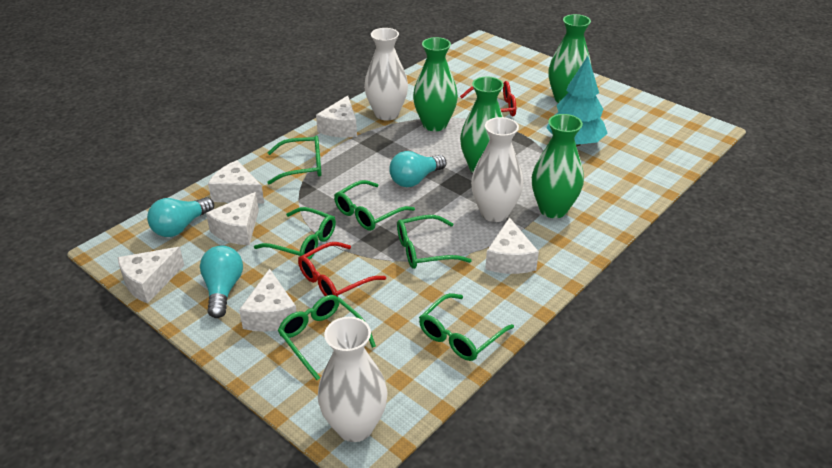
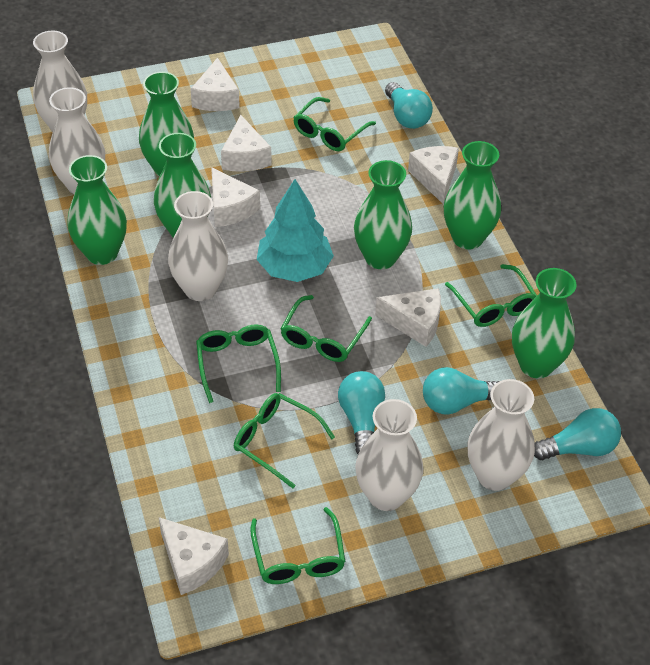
green vase: 4 -> 6
red glasses: 2 -> 0
turquoise light bulb: 3 -> 4
white vase: 3 -> 5

